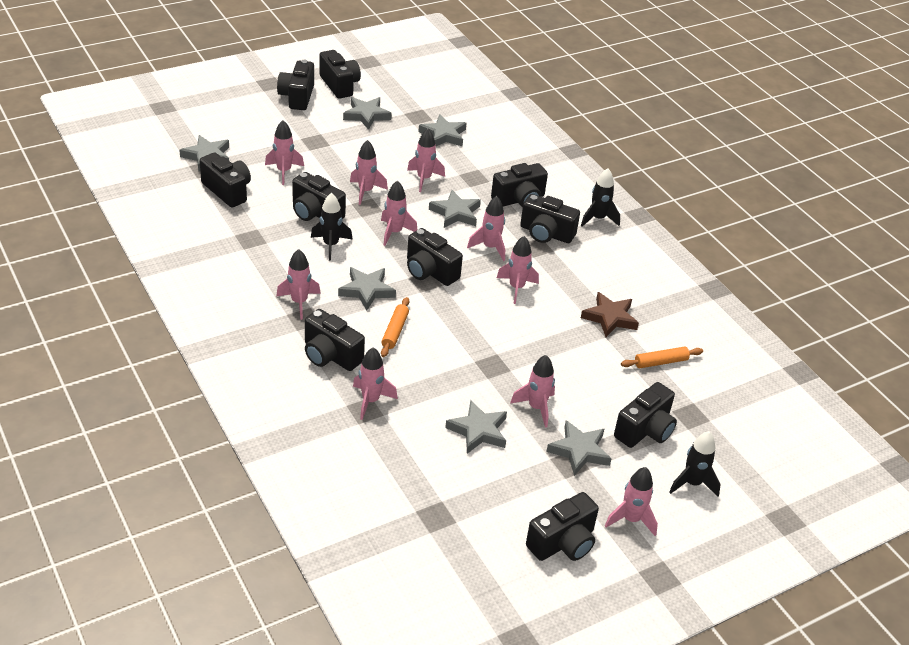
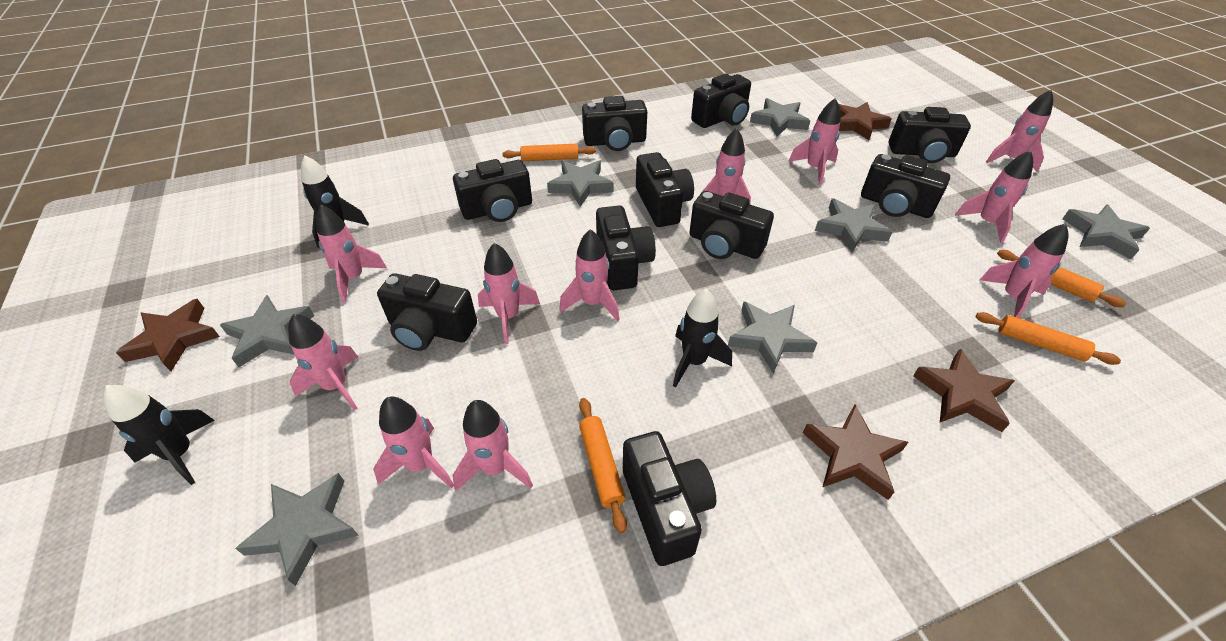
brown star: 1 -> 4
orange rolling pin: 2 -> 4
pink rocket: 10 -> 11

